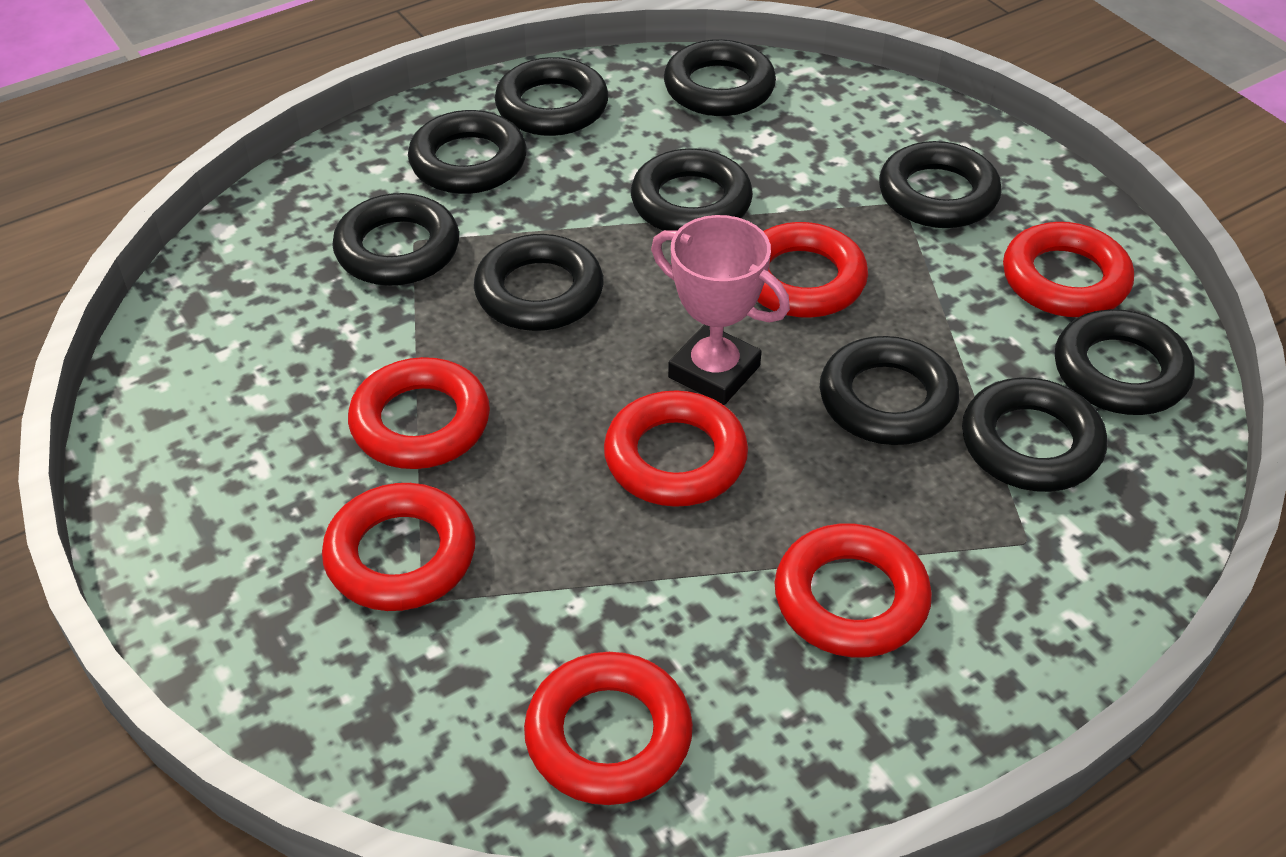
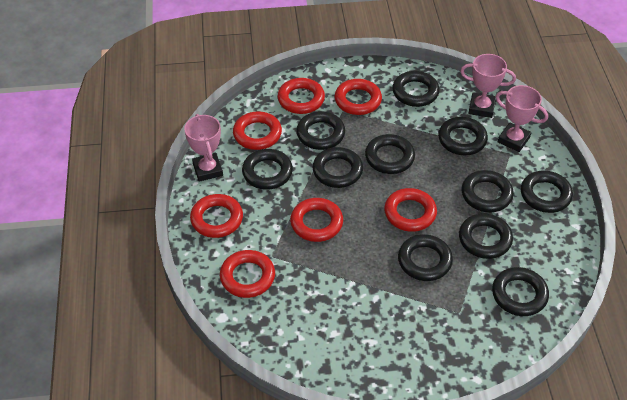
black ring: 10 -> 11
pink trophy: 1 -> 3

